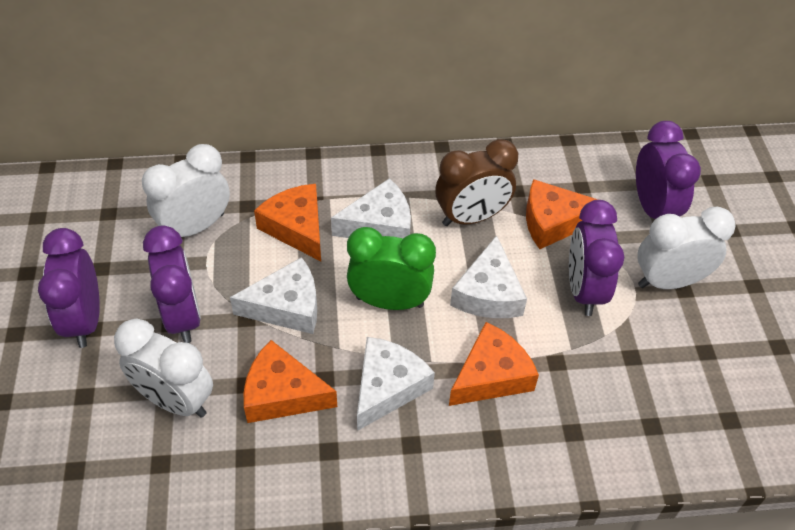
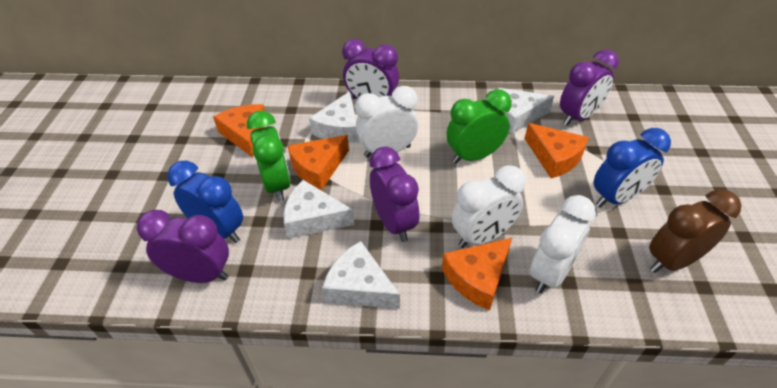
blue clock: 0 -> 2
green clock: 1 -> 2

